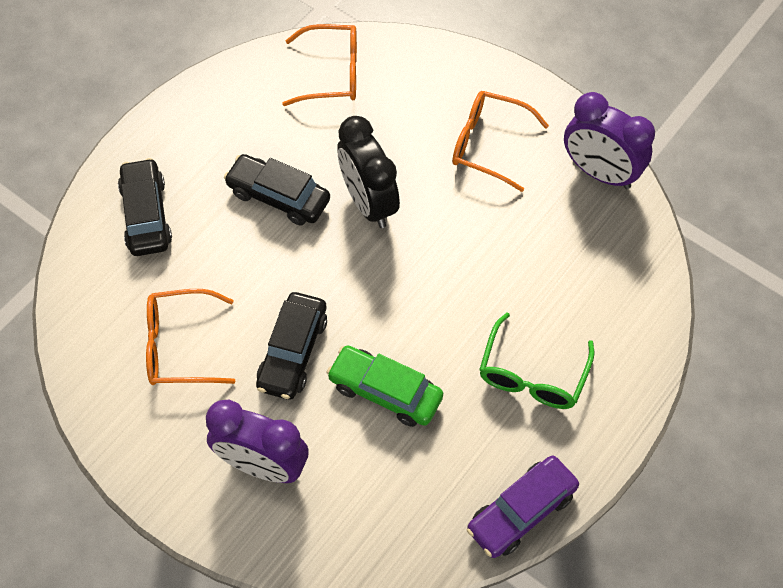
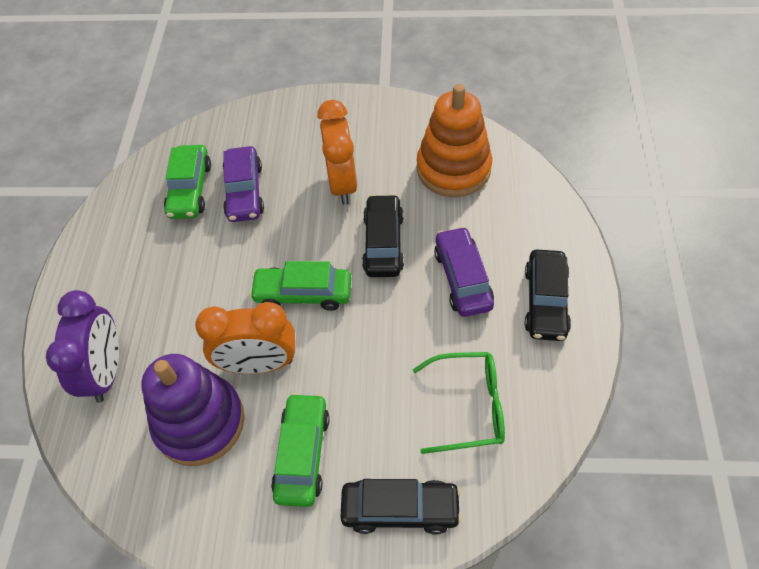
black clock: 1 -> 0
green car: 1 -> 3
orange clock: 0 -> 2
orange glasses: 3 -> 0
orange stacking toy: 0 -> 1
purple car: 1 -> 2
purple clock: 2 -> 1
purple stacking toy: 0 -> 1

